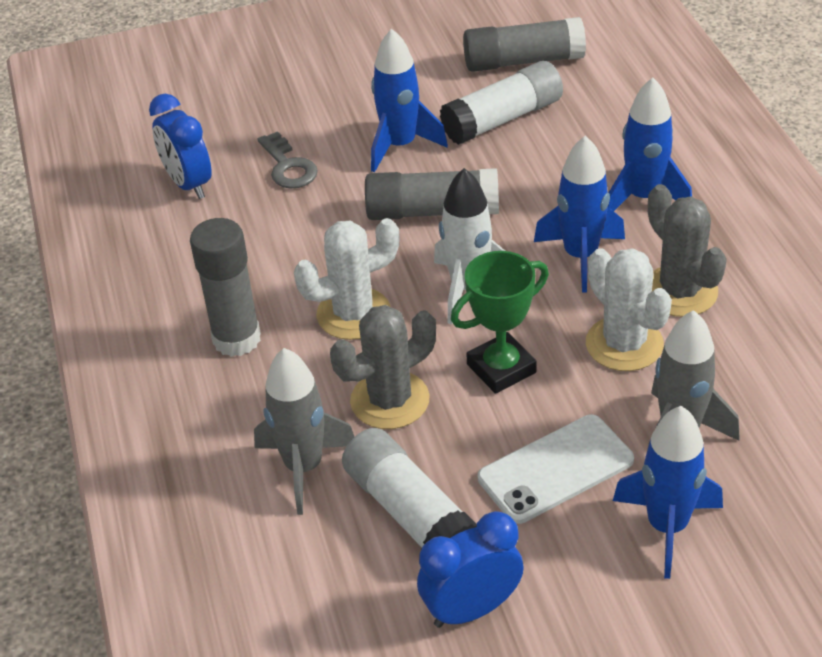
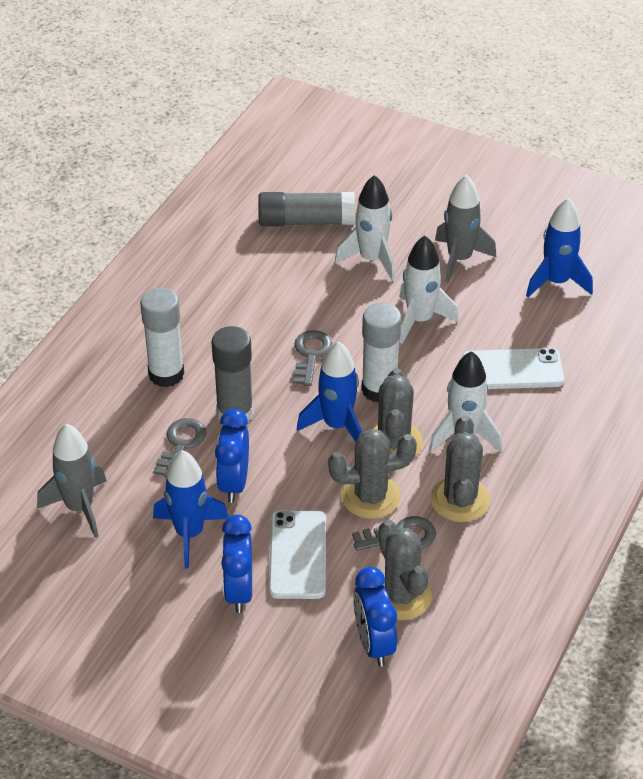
blue clock: 2 -> 3
blue rocket: 4 -> 3
green trophy: 1 -> 0
grey cactus: 2 -> 4
grey glue stick: 3 -> 2
grey key: 1 -> 3
white cactus: 2 -> 0
white phone: 1 -> 2
white rocket: 1 -> 3

